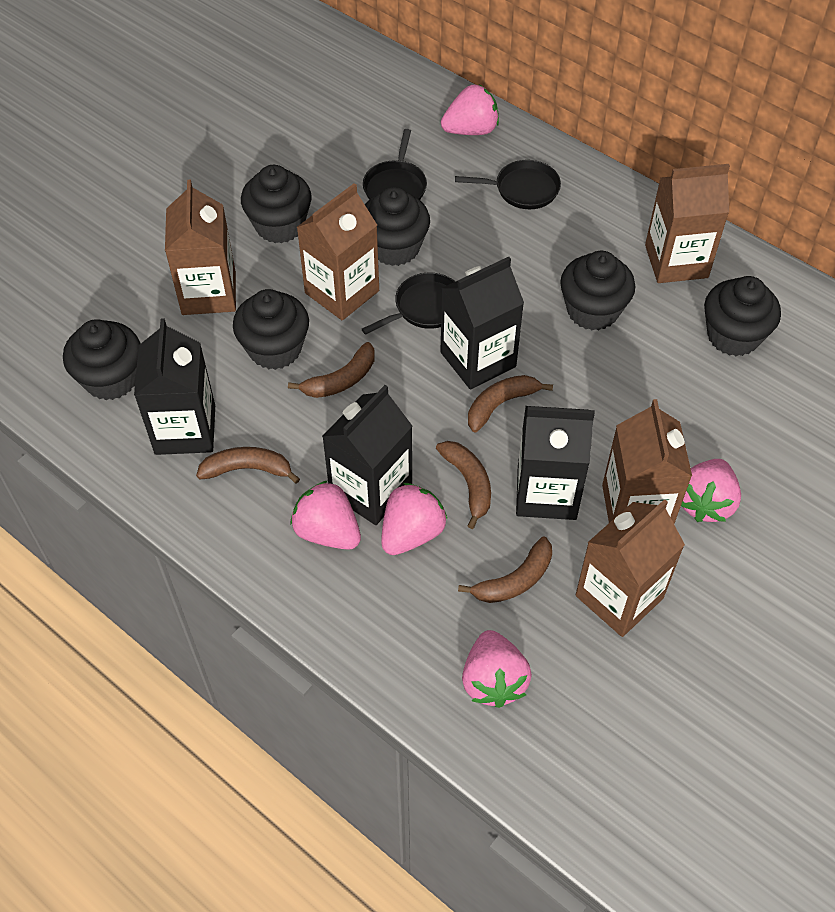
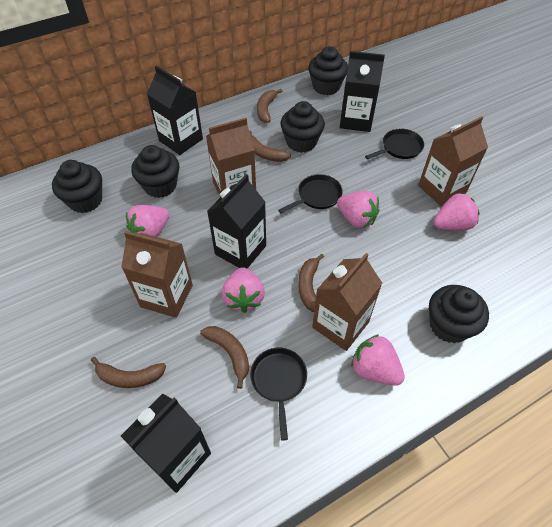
black cupcake: 6 -> 5
brown carton: 5 -> 4

